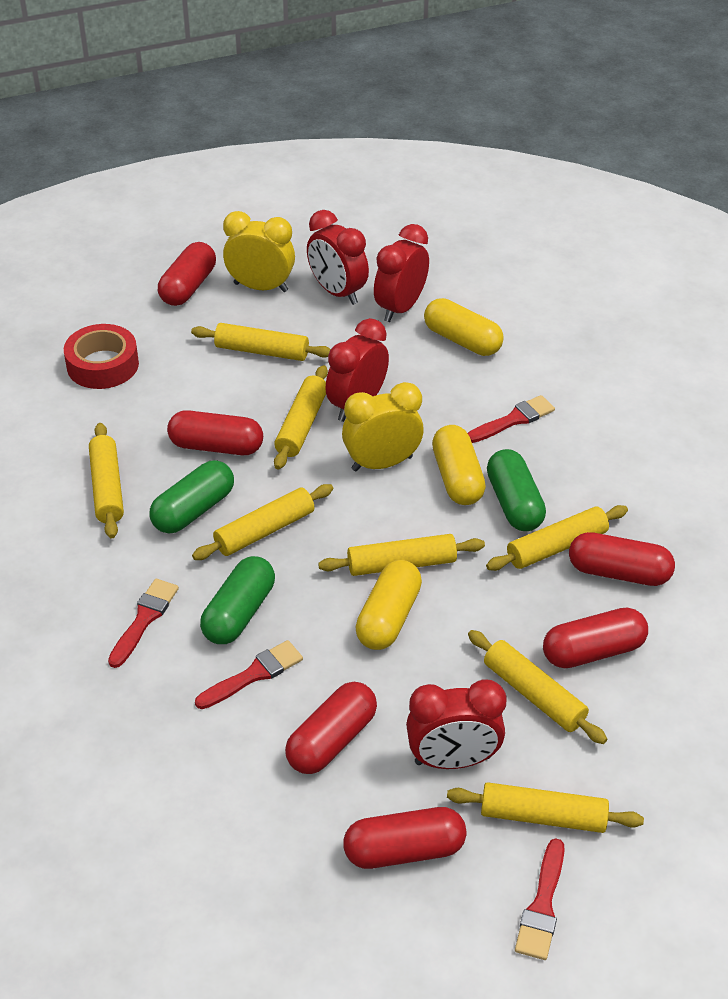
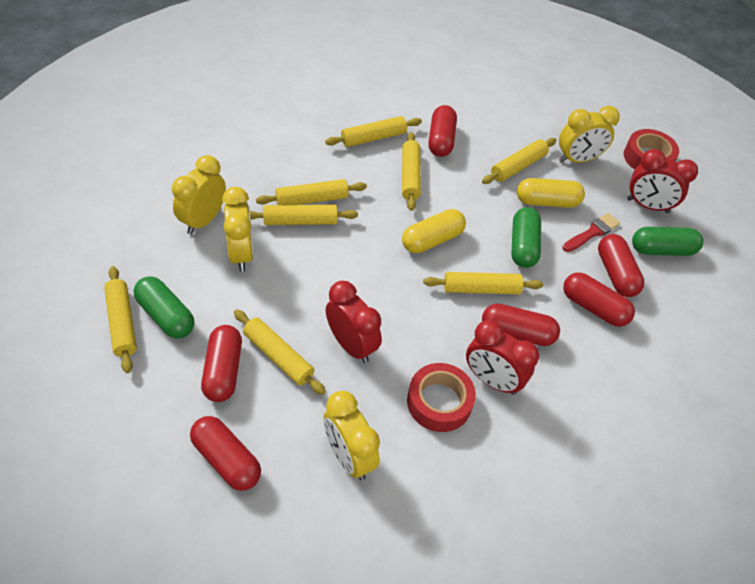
red brush: 4 -> 1
red clock: 4 -> 3
red tape: 1 -> 2
yellow capsule: 3 -> 2
yellow clock: 2 -> 4

